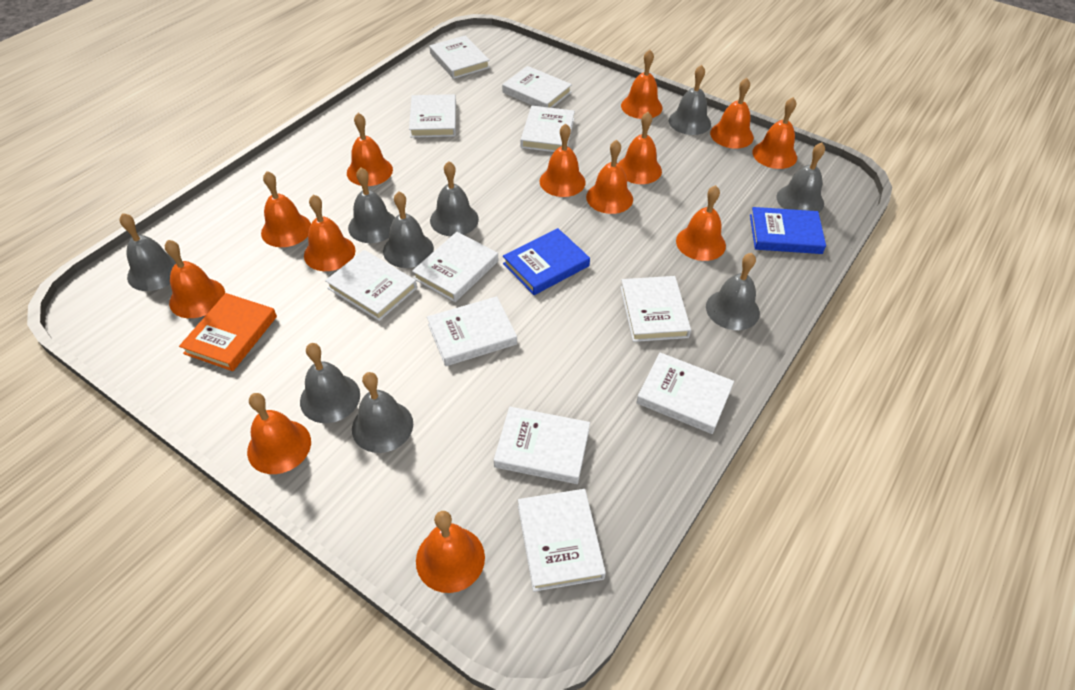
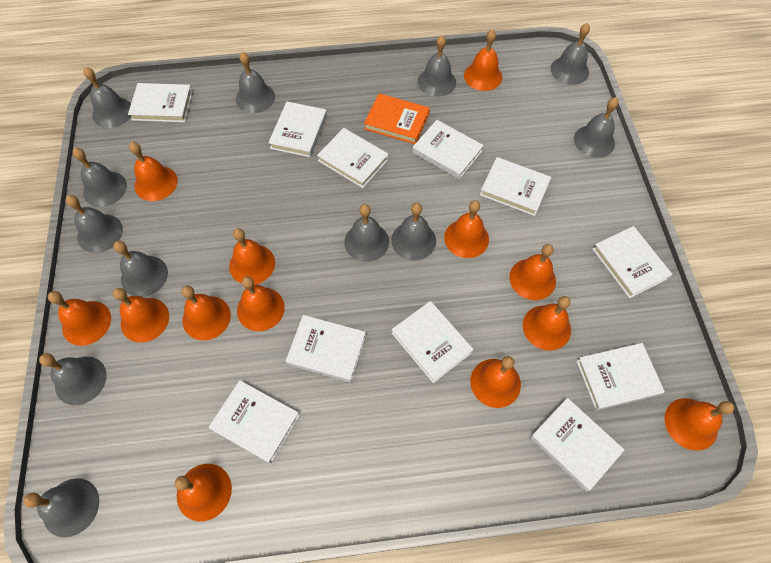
blue book: 2 -> 0
grey bell: 9 -> 12

